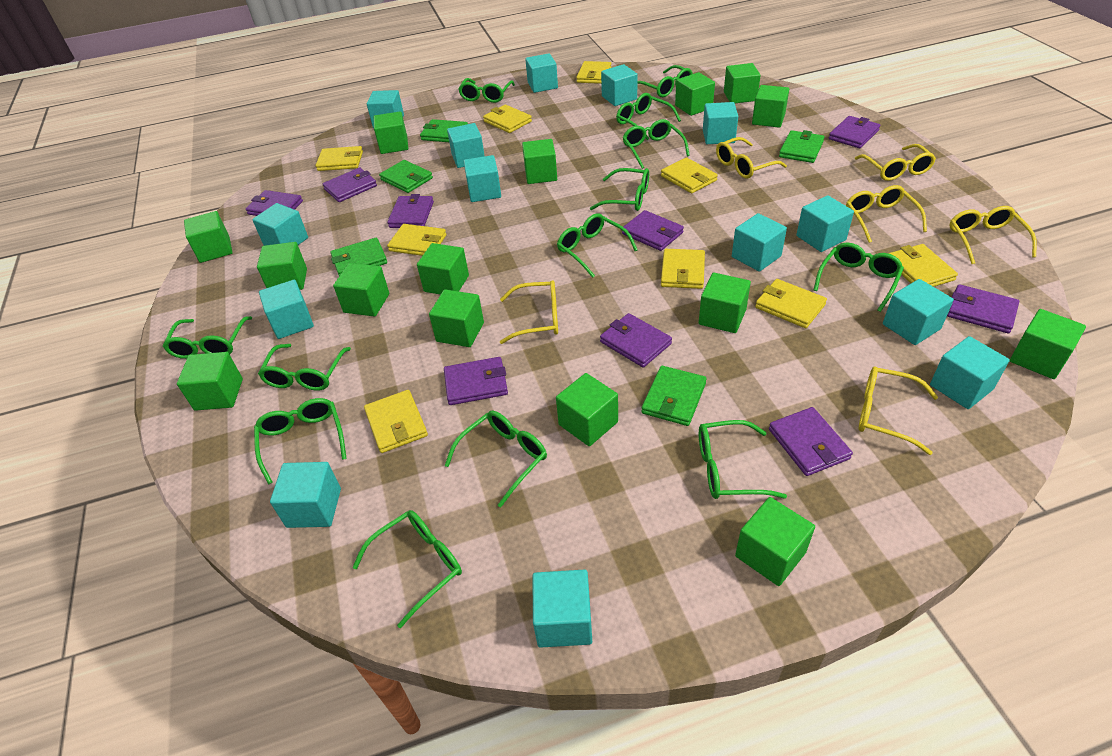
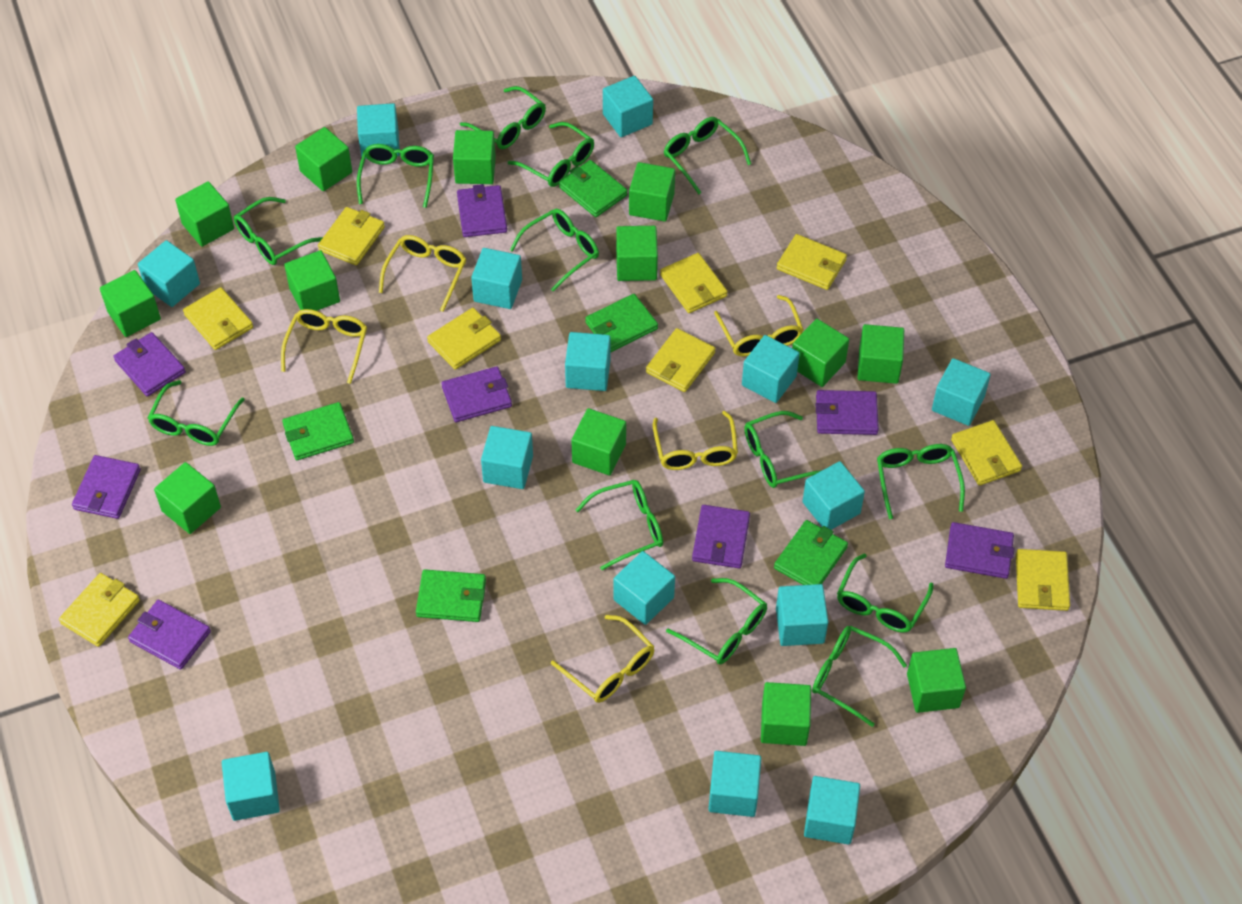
green cube: 15 -> 13
purple wallet: 9 -> 8
yellow glasses: 6 -> 5

